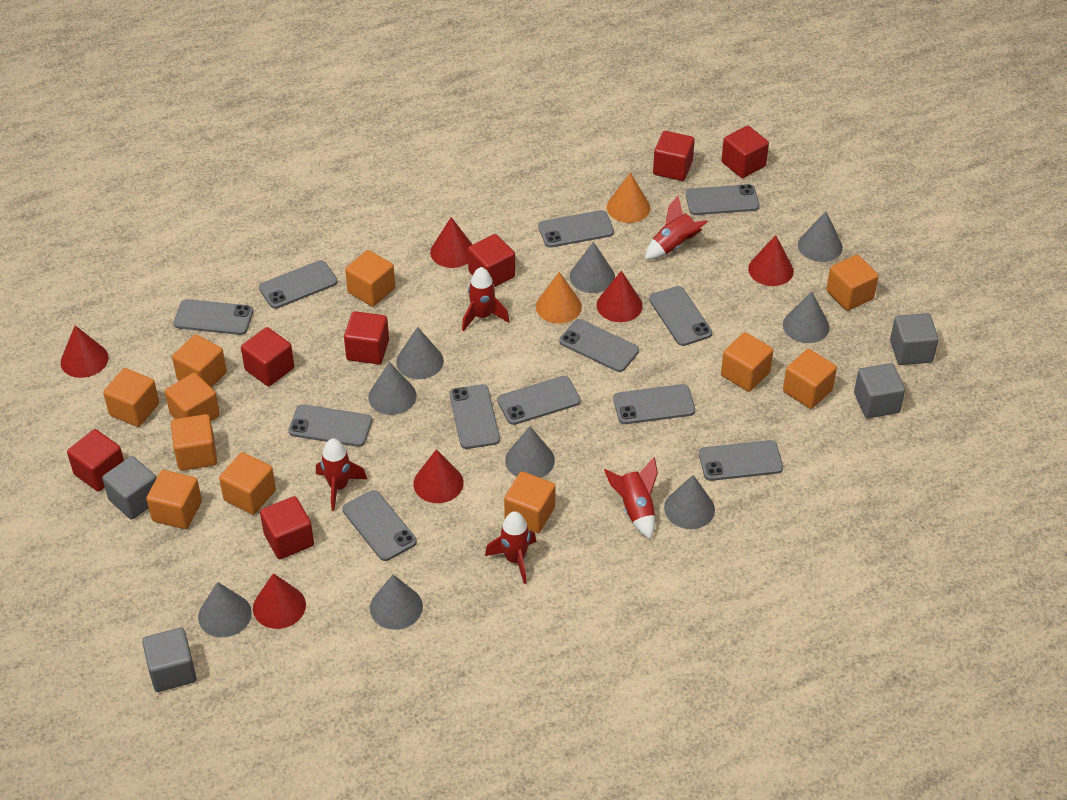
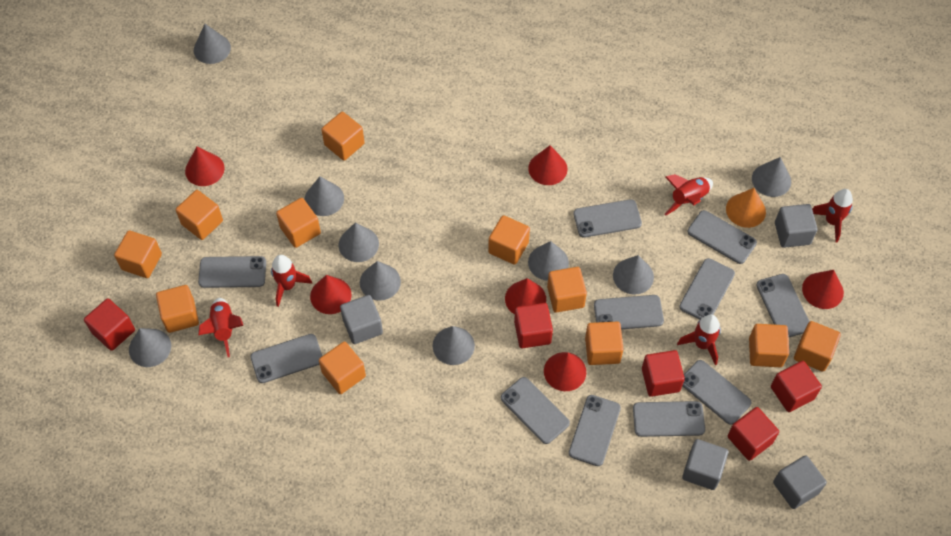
grey phone: 12 -> 11
orange cone: 2 -> 1
red cube: 7 -> 5

